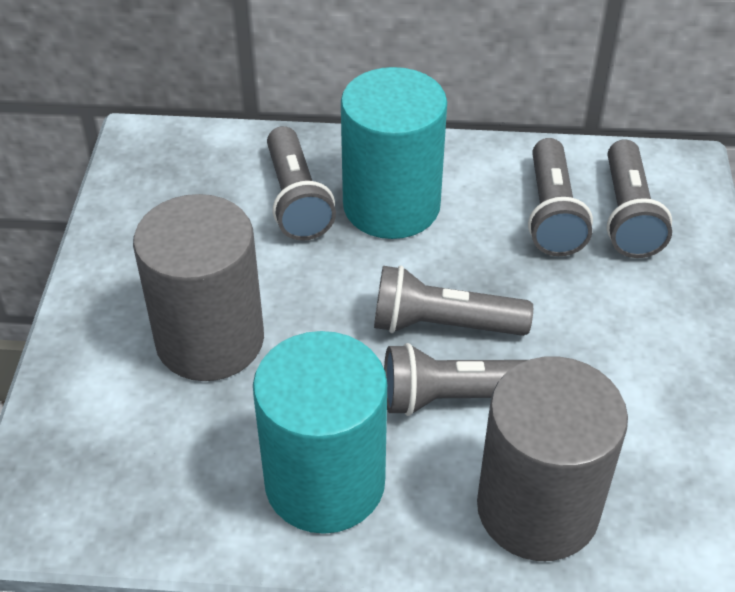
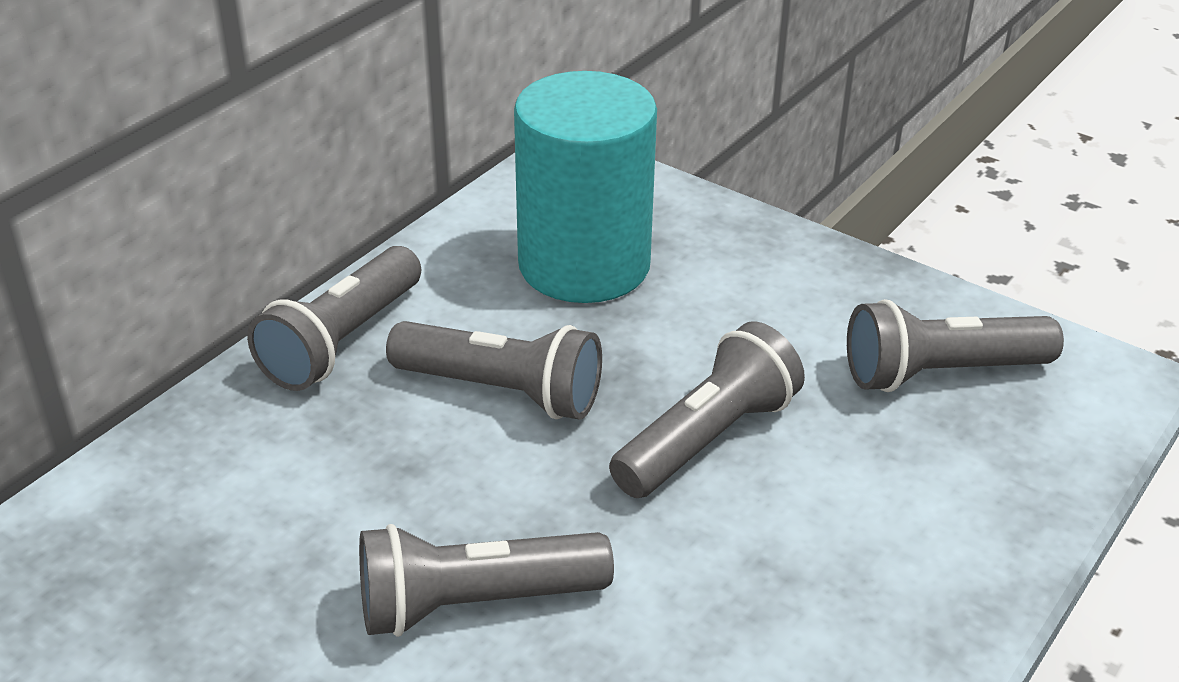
grey cylinder: 2 -> 0
turquoise cylinder: 2 -> 1

